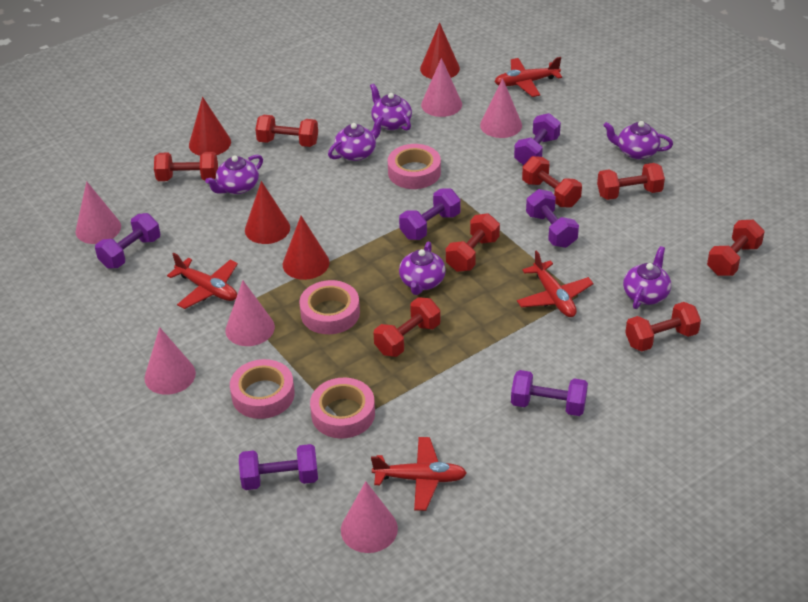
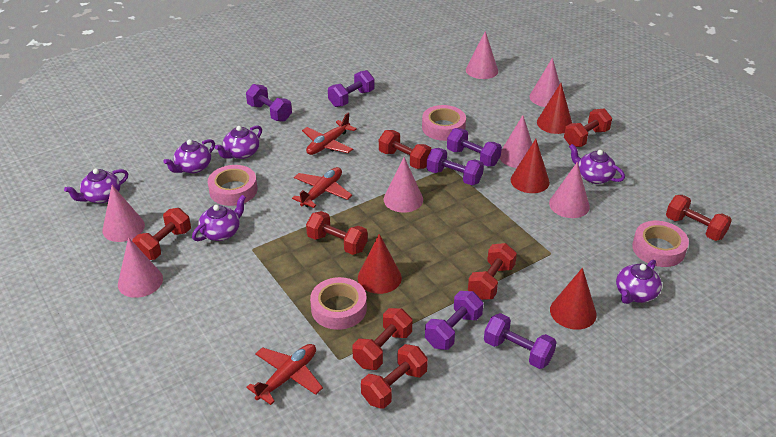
pink cone: 6 -> 7
red plane: 4 -> 3

